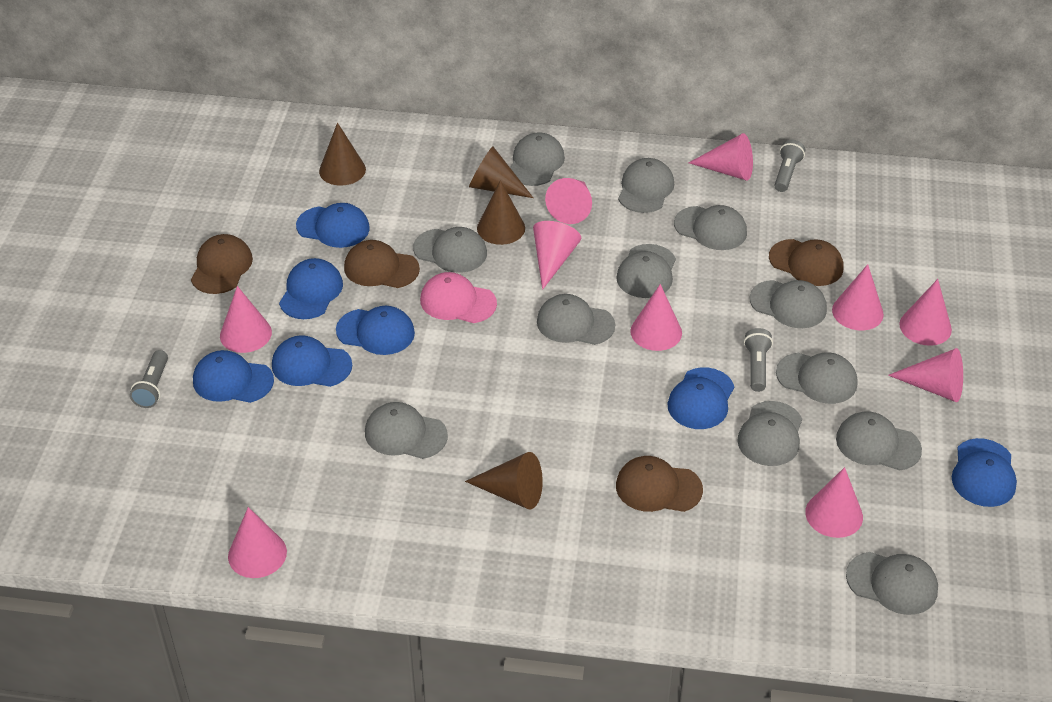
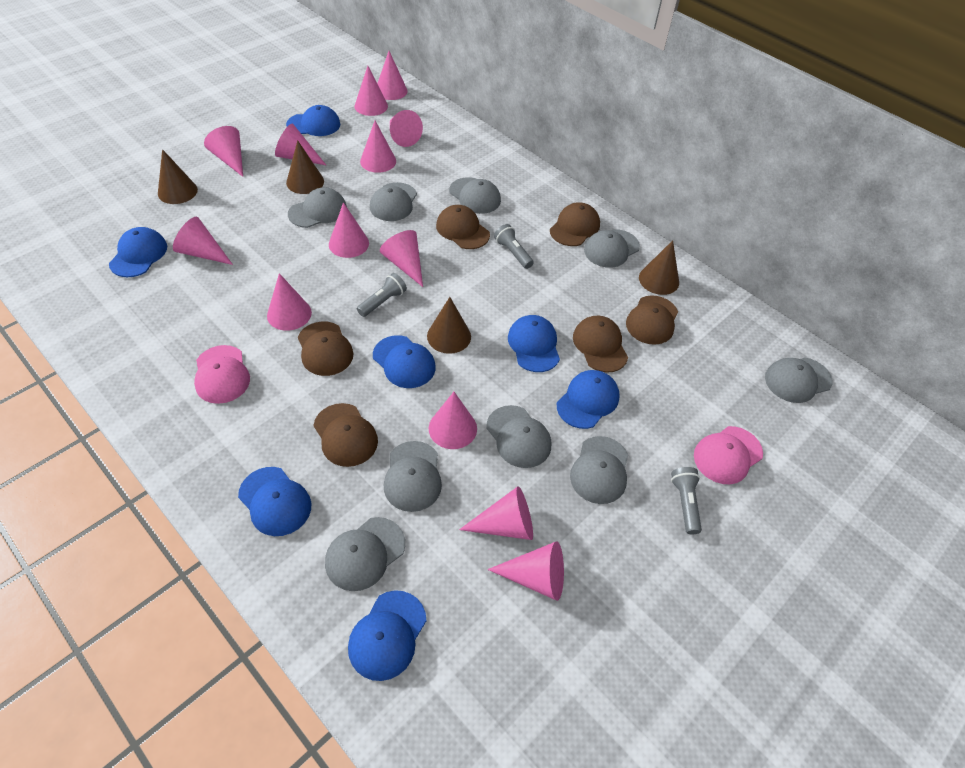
brown cap: 4 -> 6
grey cap: 12 -> 9
pink cap: 1 -> 2
pink cone: 10 -> 13

